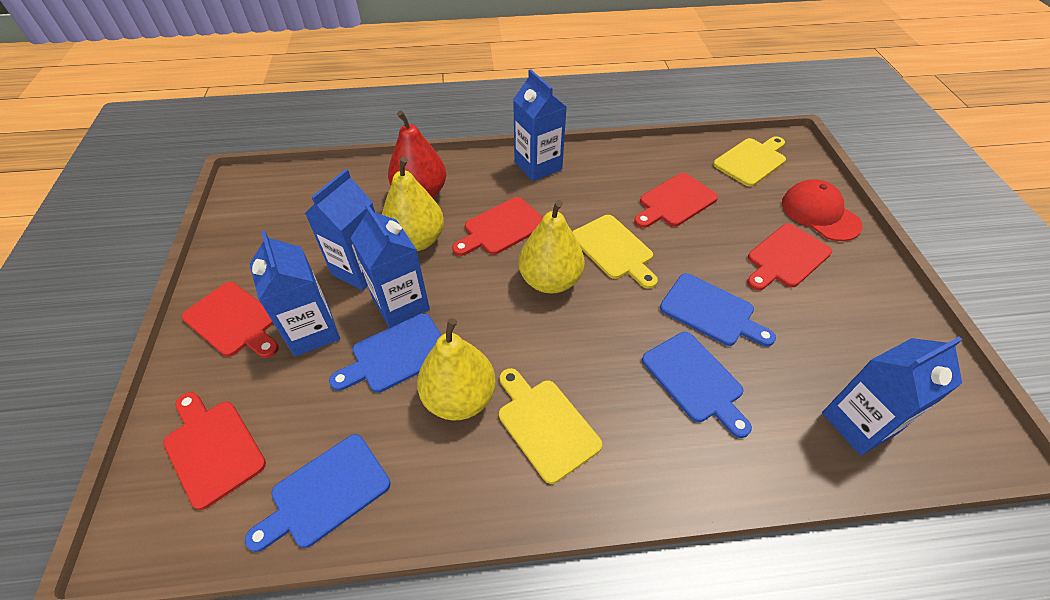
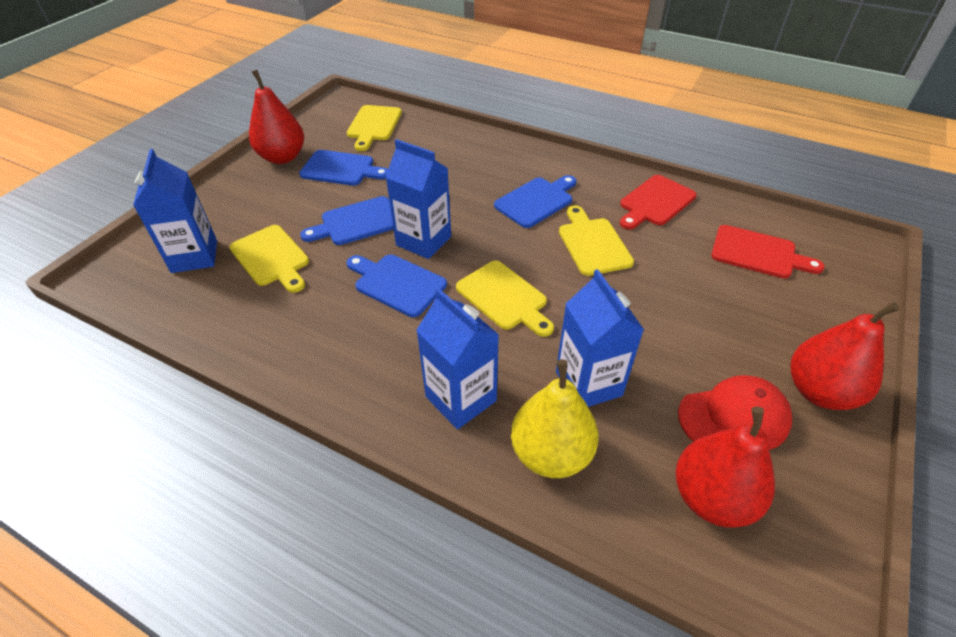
blue carton: 5 -> 4
red cutting board: 5 -> 2
red pear: 1 -> 3
yellow cutting board: 3 -> 4
yellow pear: 3 -> 1

